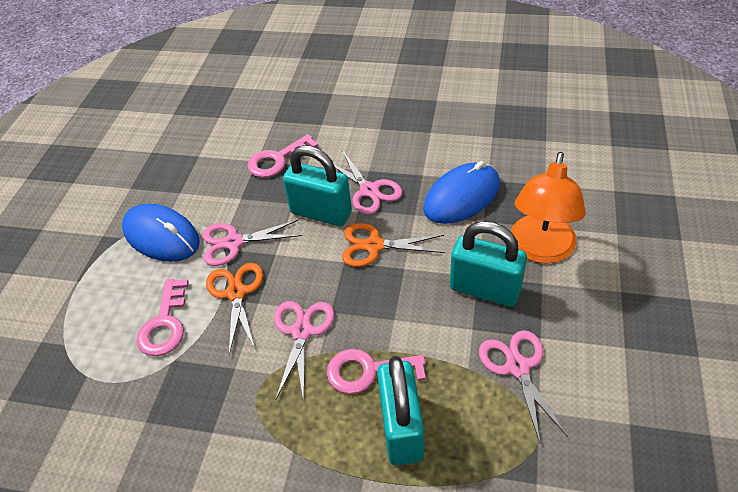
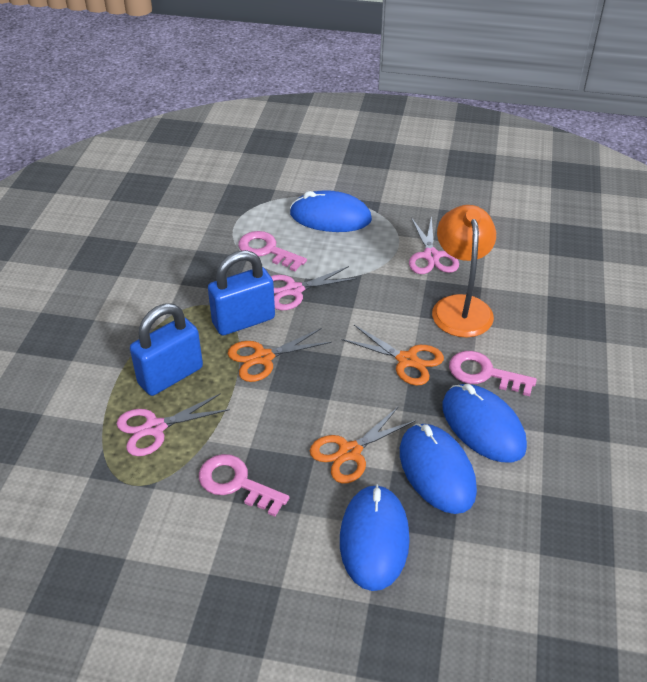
blue mouse: 2 -> 4
blue padlock: 0 -> 2
orange scissors: 2 -> 3
pink scissors: 4 -> 3
turquoise padlock: 3 -> 0

